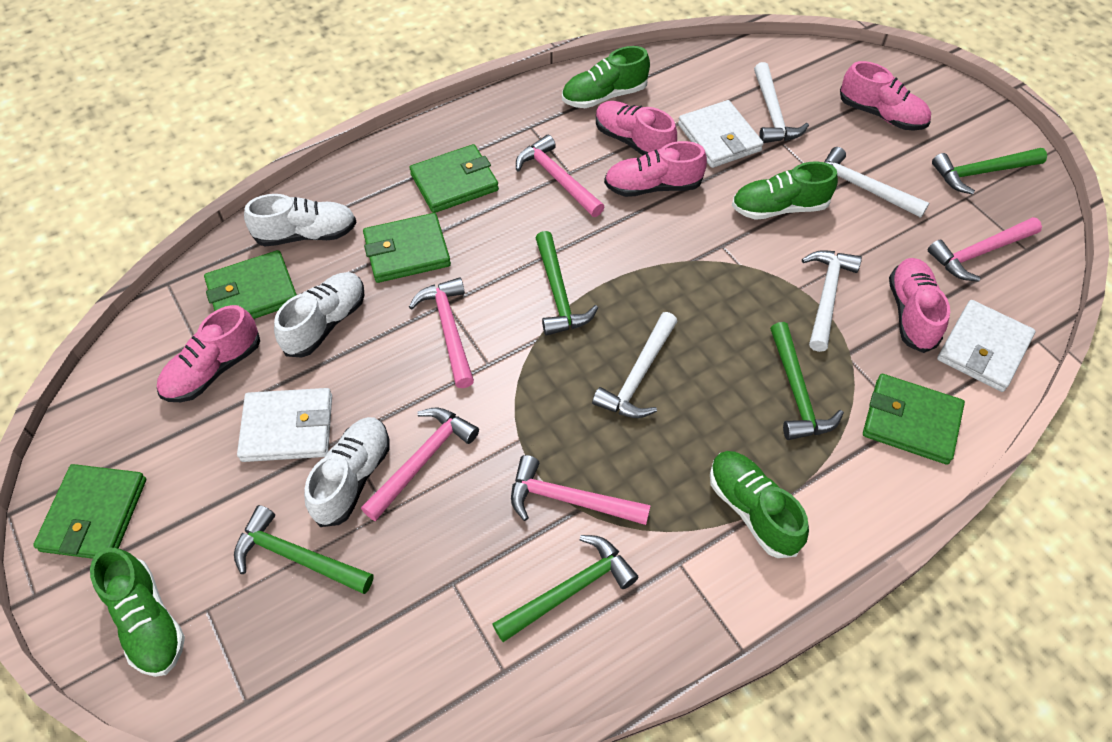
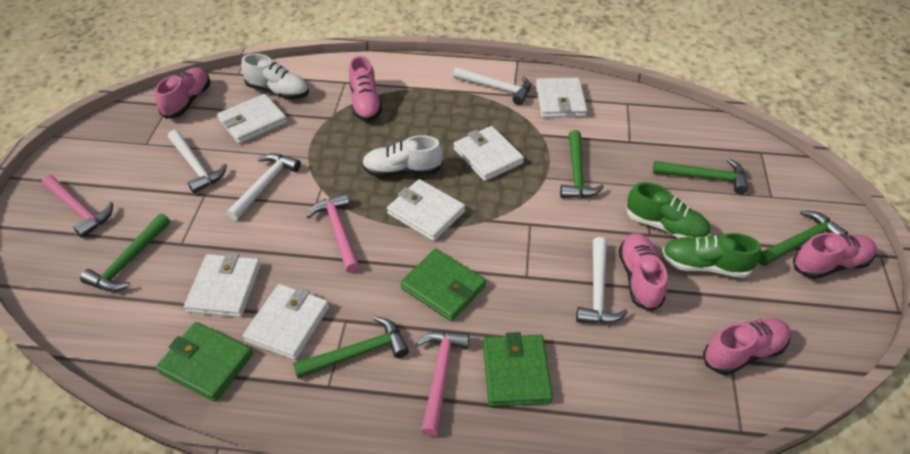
green shoe: 4 -> 2
green wallet: 5 -> 3
pink hammer: 5 -> 3
white shoe: 3 -> 2
white wallet: 3 -> 6

